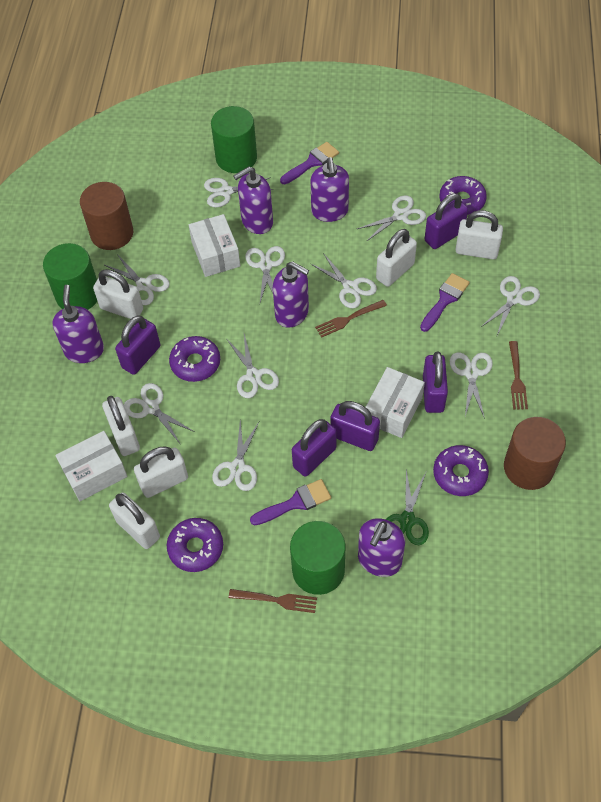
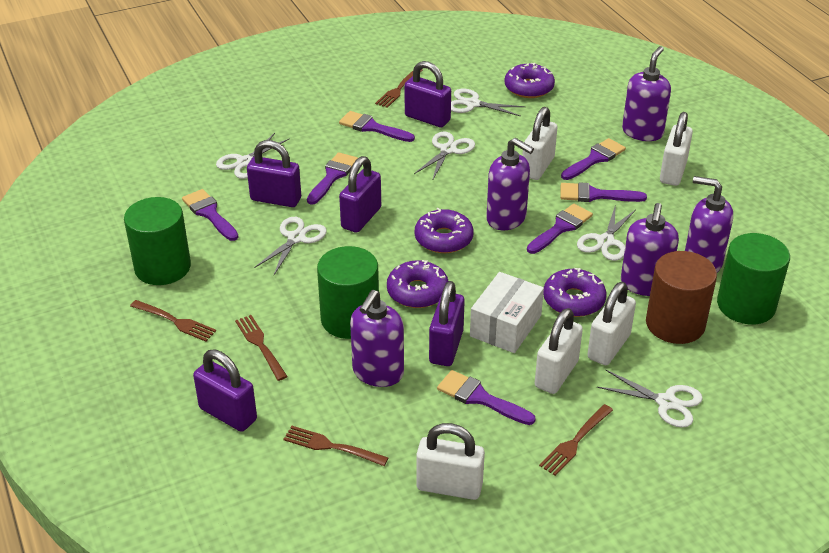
brown cylinder: 2 -> 1
brown fork: 3 -> 5
green scissors: 1 -> 0
purple brush: 3 -> 7
white box: 3 -> 1
white padlock: 6 -> 5
white scissors: 10 -> 6

